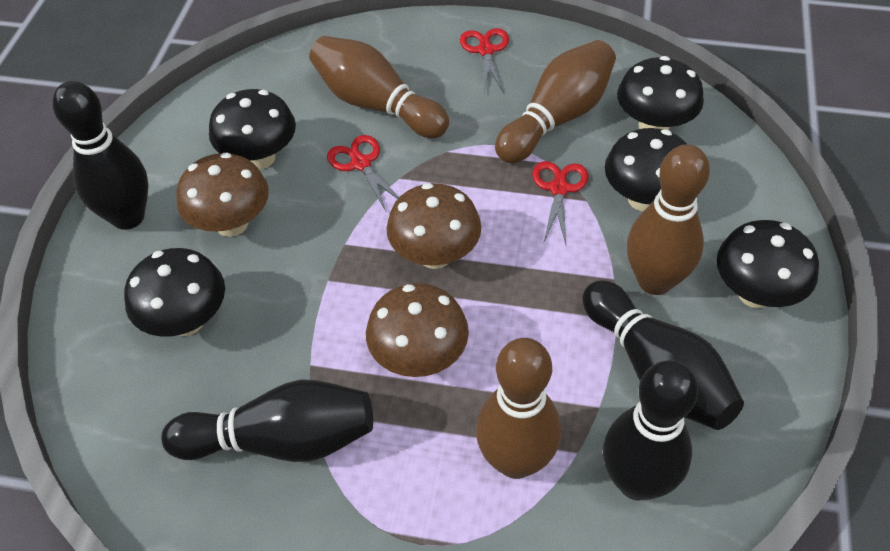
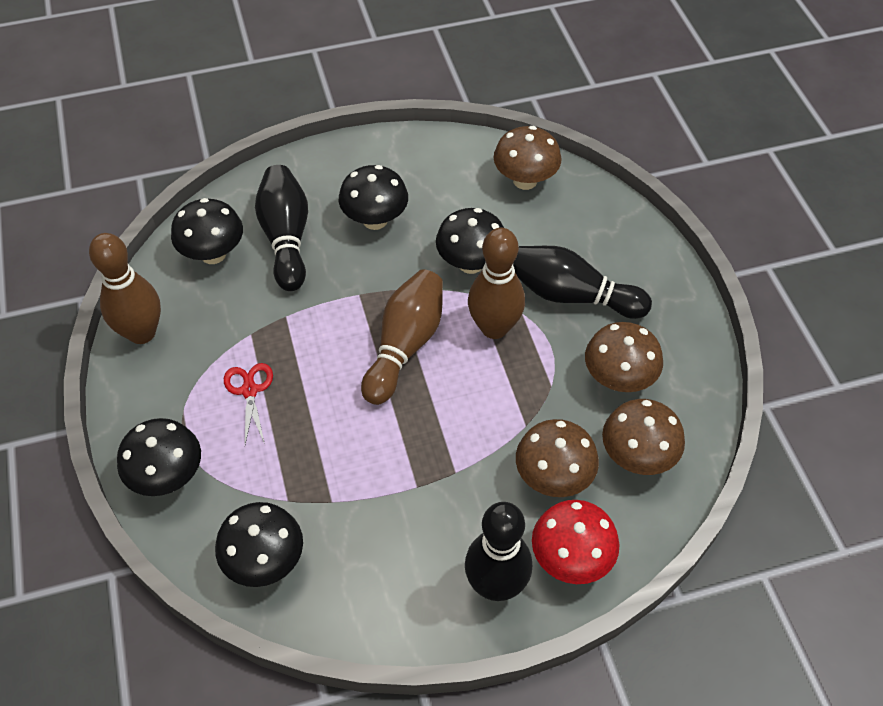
black bowling pin: 4 -> 3
brown bowling pin: 4 -> 3
brown mushroom: 3 -> 4
red mushroom: 0 -> 1
red scissors: 3 -> 1

